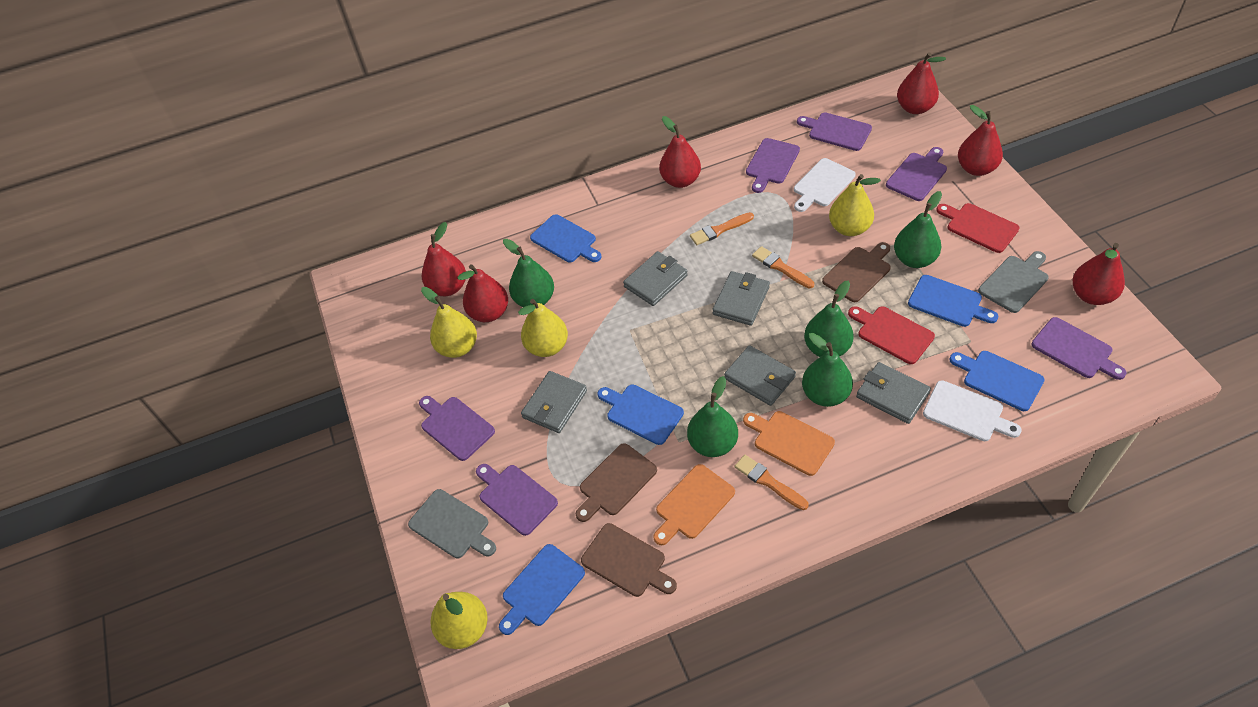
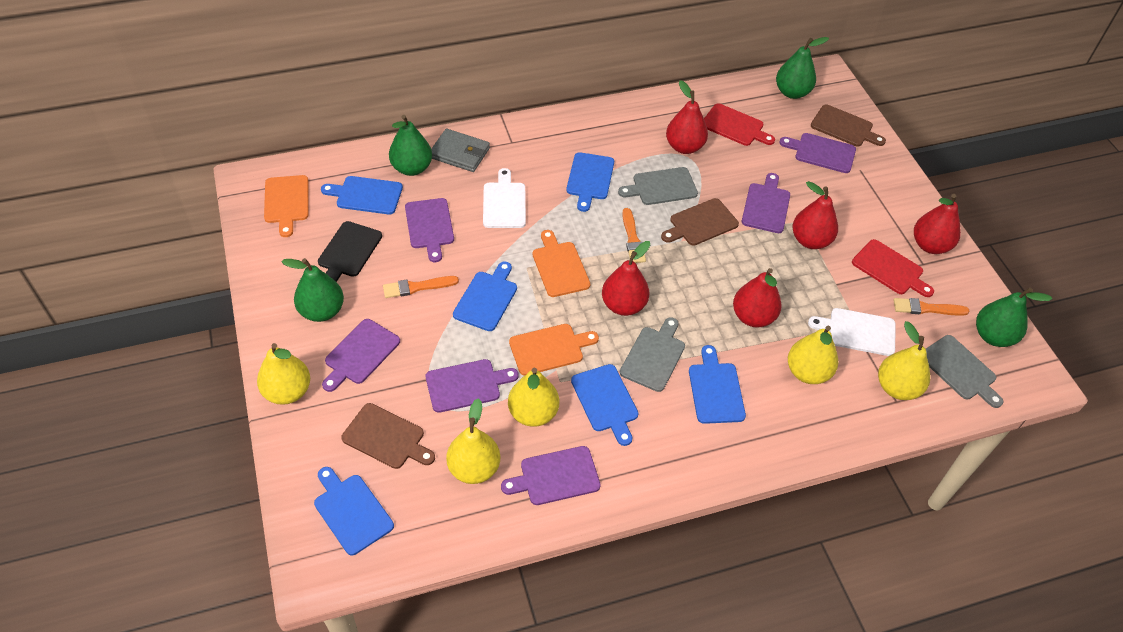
black cutting board: 0 -> 1
blue cutting board: 5 -> 6
green pear: 5 -> 4
grey cutting board: 2 -> 3
grey wallet: 5 -> 1
orange cutting board: 2 -> 3
red pear: 6 -> 5
yellow pear: 4 -> 5

